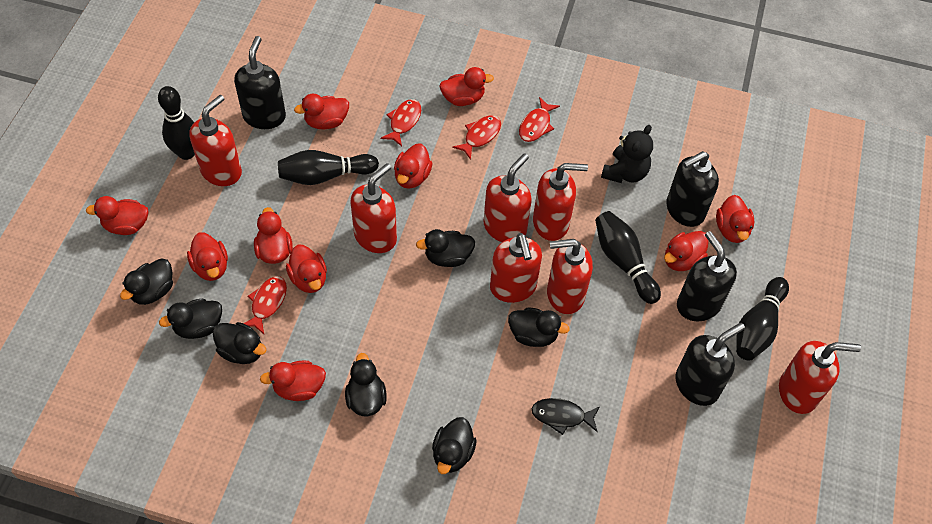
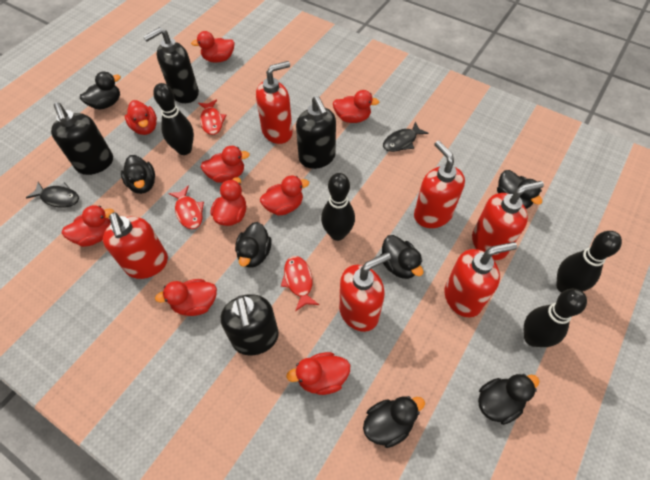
black fish: 1 -> 2
black teddy bear: 1 -> 0
red duck: 10 -> 9
red fish: 4 -> 3
red soap dispenser: 7 -> 6

